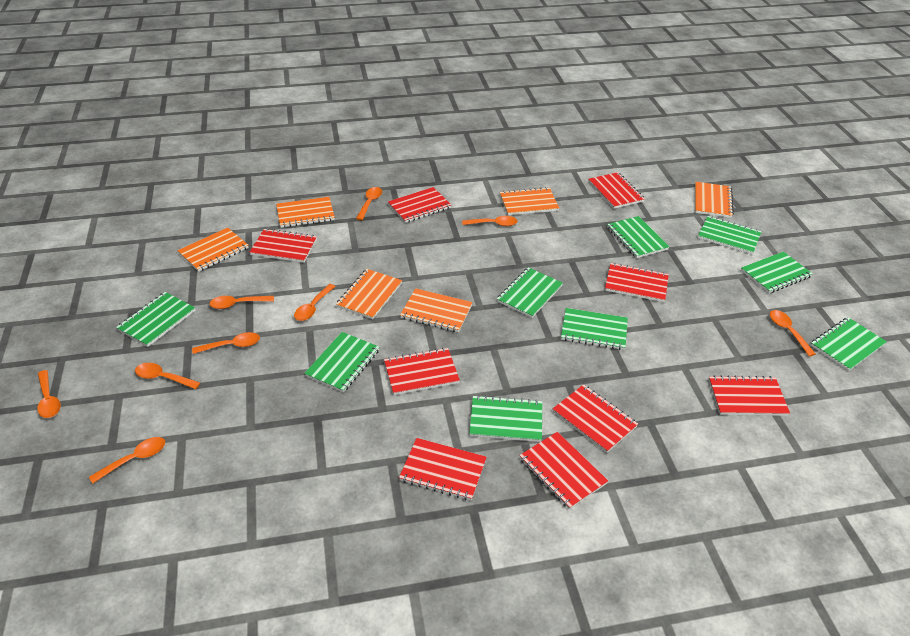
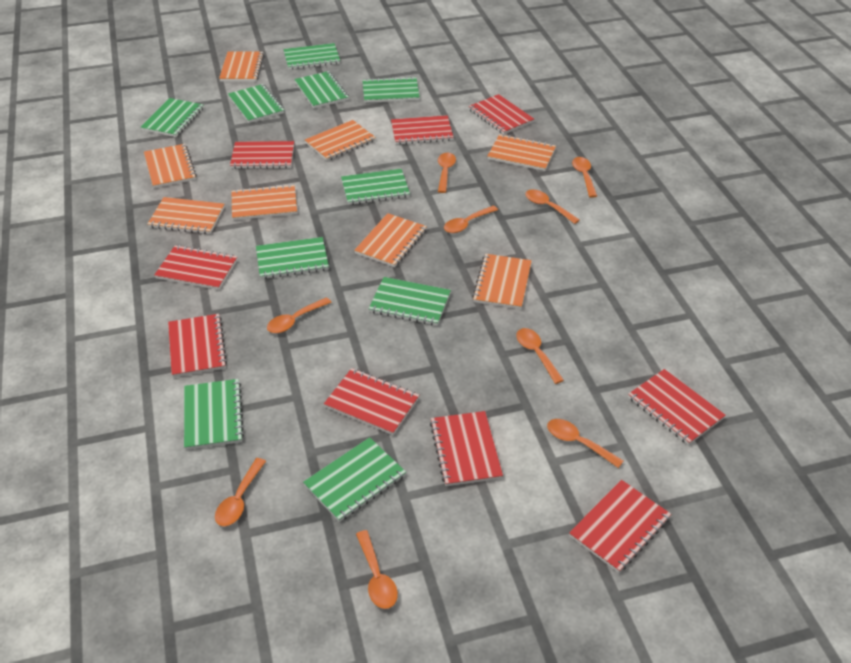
green notebook: 9 -> 10
orange notebook: 6 -> 8

